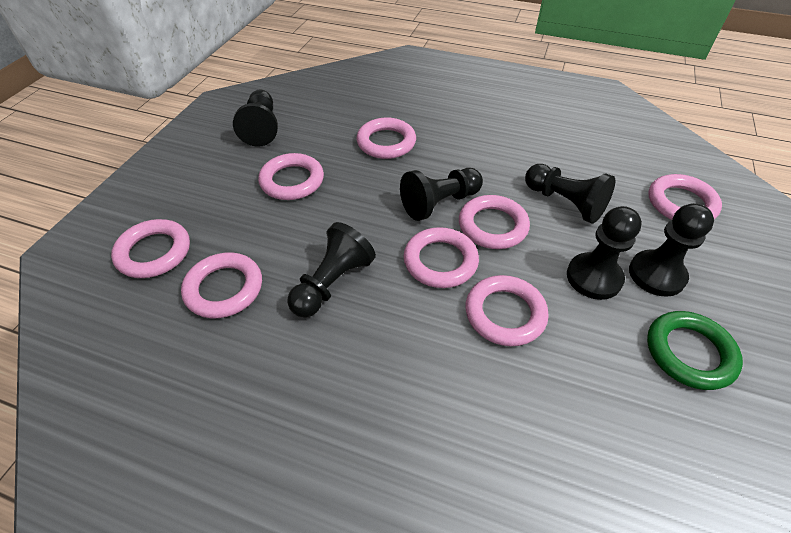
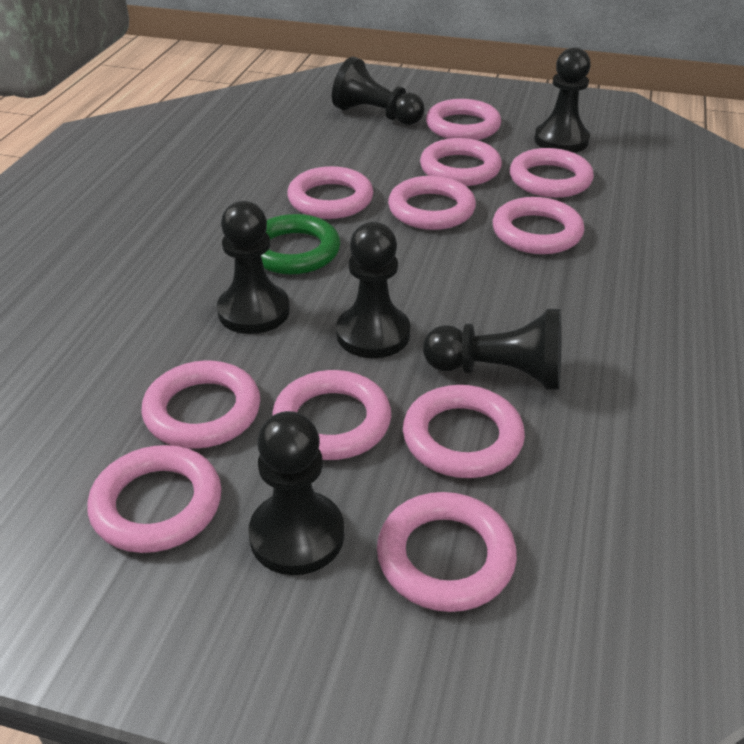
pink ring: 8 -> 11

